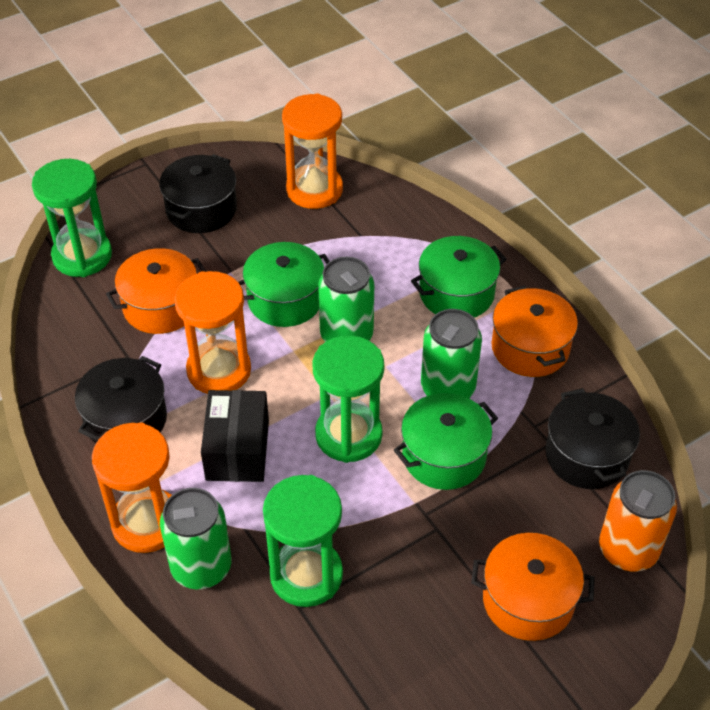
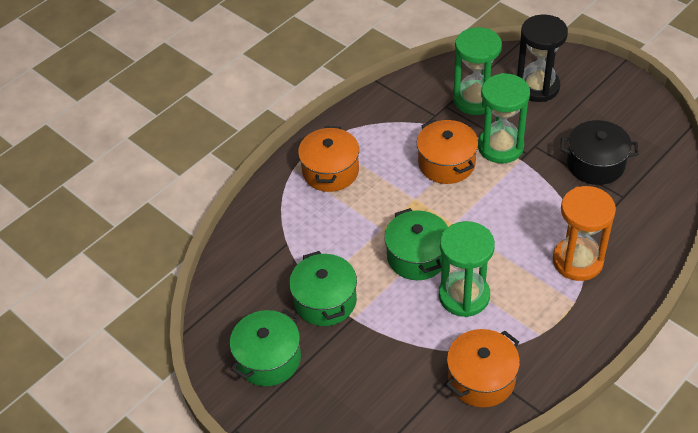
black box: 1 -> 0
black hourglass: 0 -> 1
black pot: 3 -> 1
green can: 3 -> 0
orange can: 1 -> 0
orange hourglass: 3 -> 1

